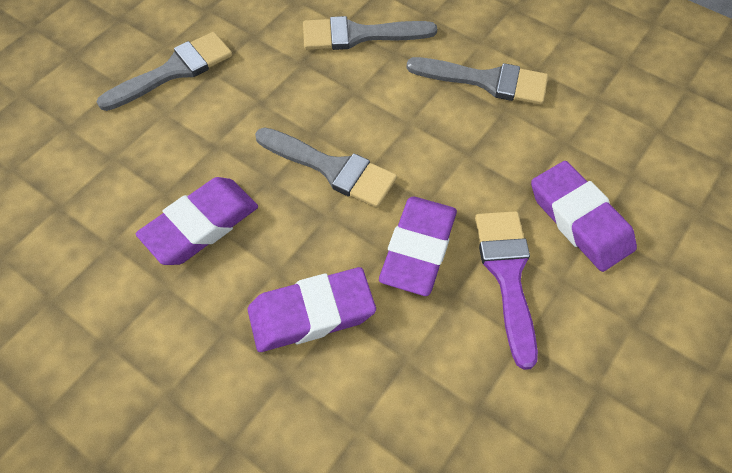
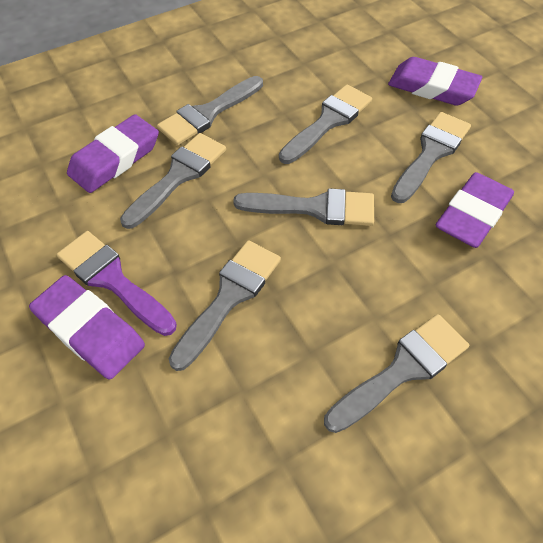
grey brush: 4 -> 7

